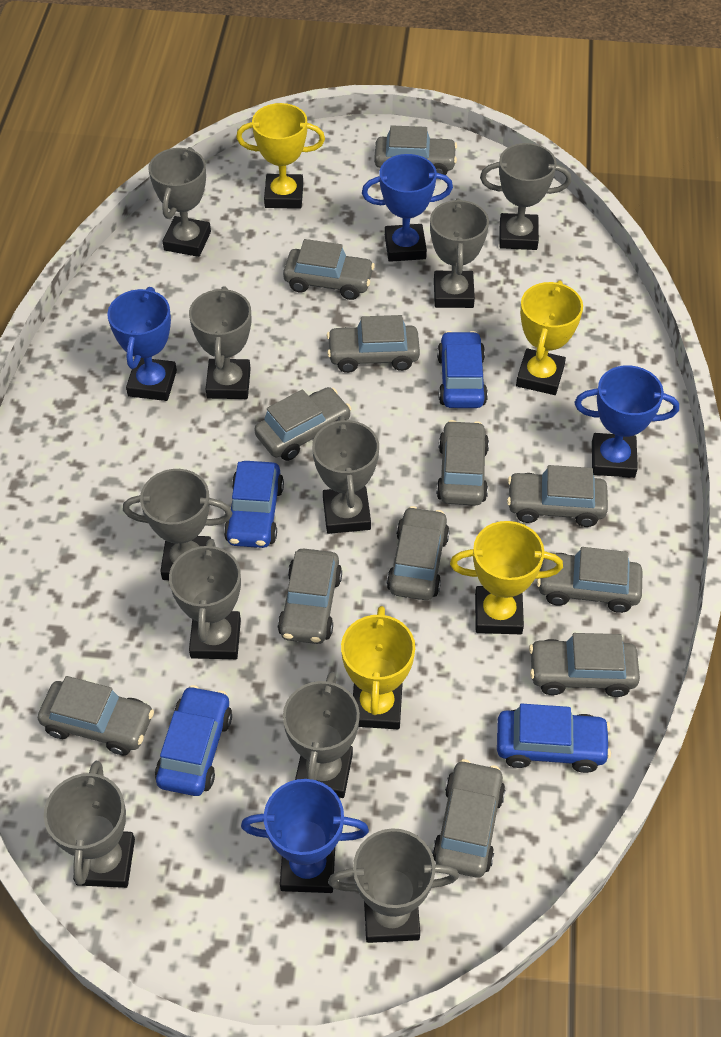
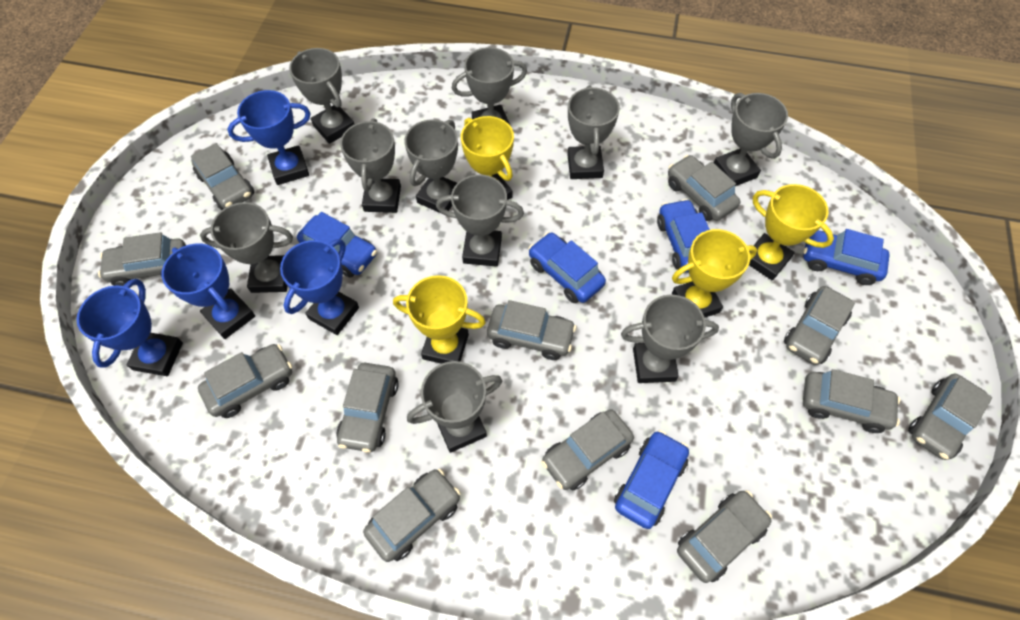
blue car: 4 -> 5

